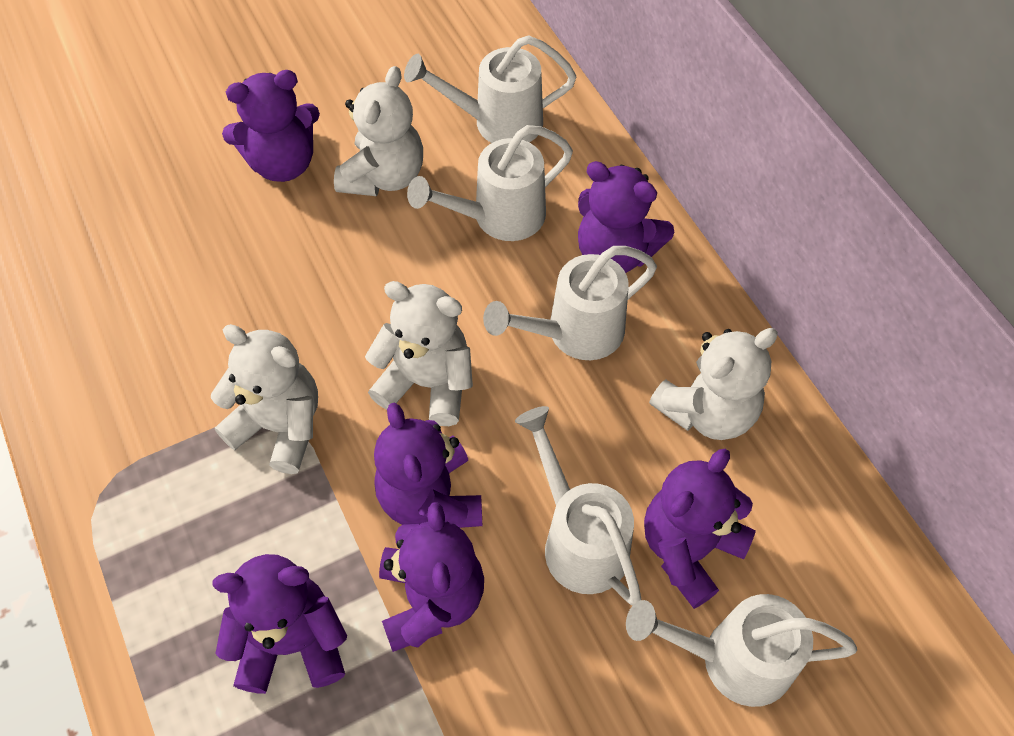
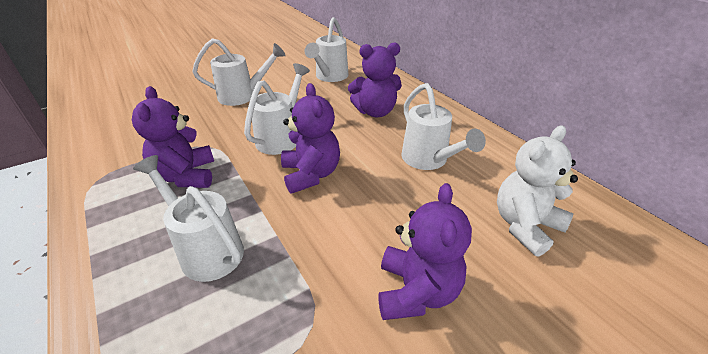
purple teddy bear: 6 -> 4
white teddy bear: 4 -> 1

